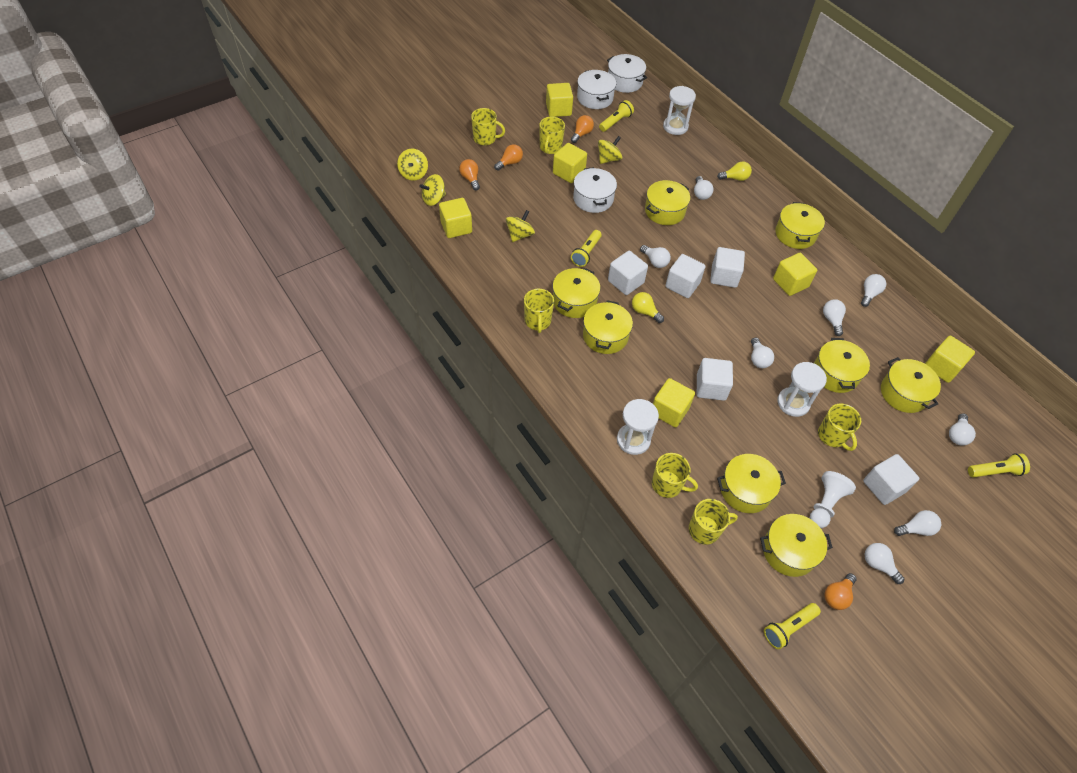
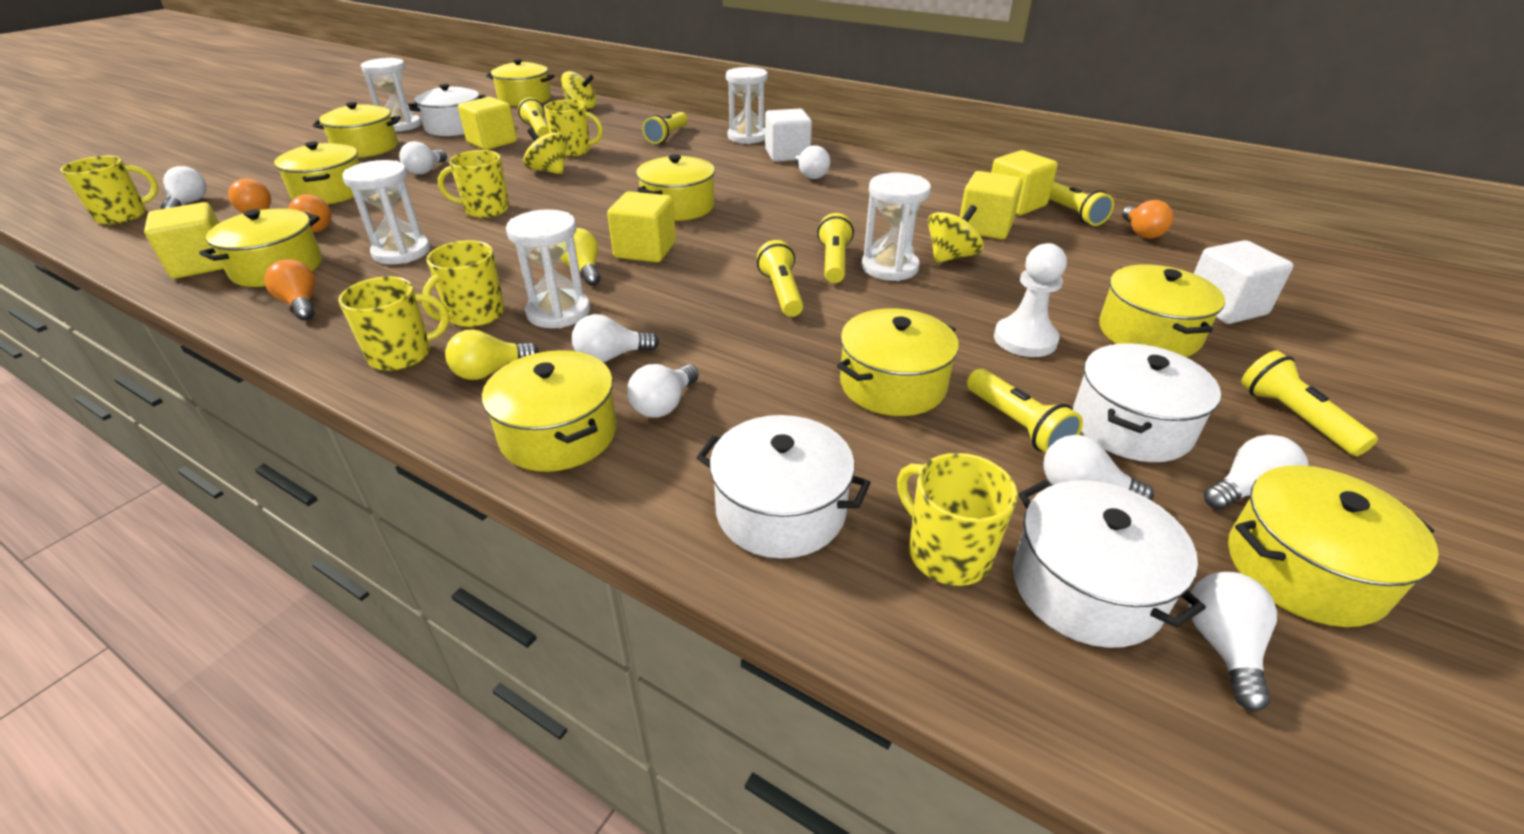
white cube: 5 -> 2
white hourglass: 3 -> 5
white pot: 3 -> 4
yellow cube: 6 -> 5
yellow flashlight: 4 -> 7
yellow pot: 8 -> 9
yellow spinning top: 4 -> 3

